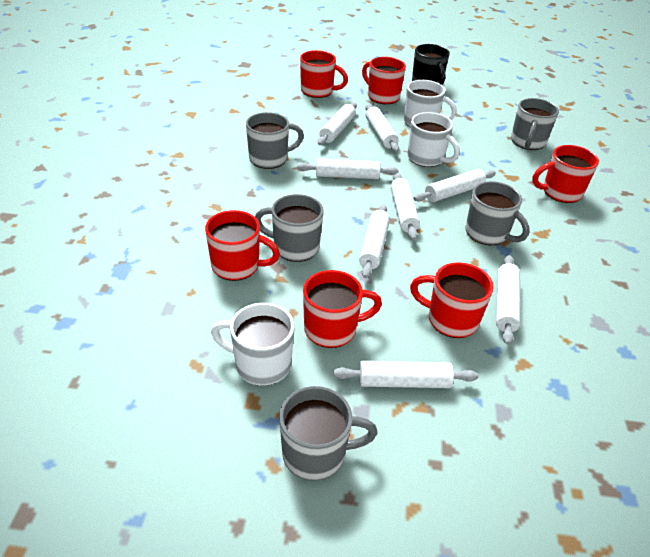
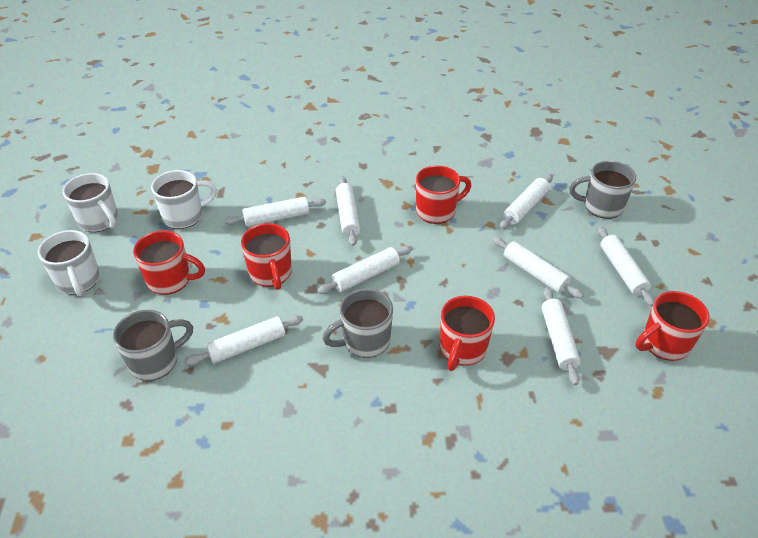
black mug: 1 -> 0
grey mug: 5 -> 3
red mug: 6 -> 5

